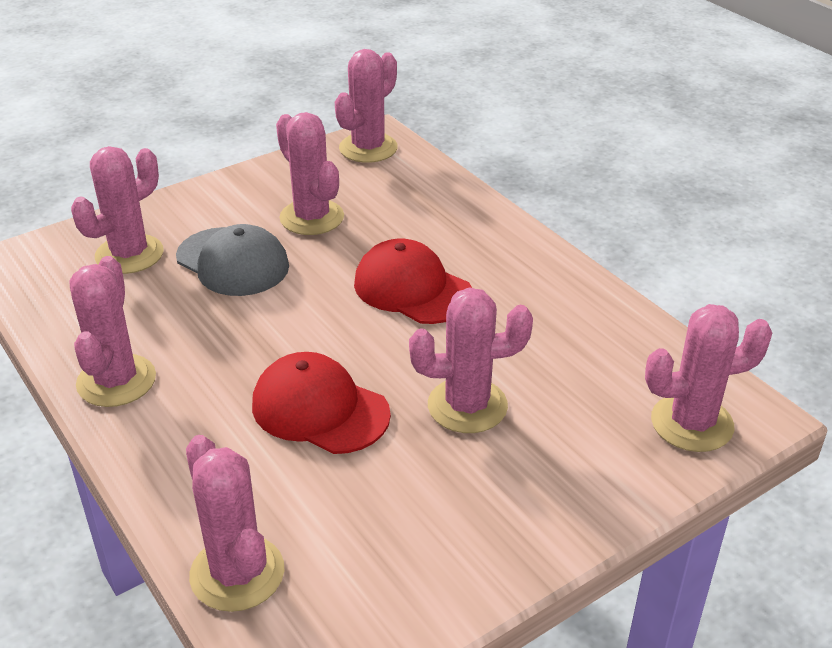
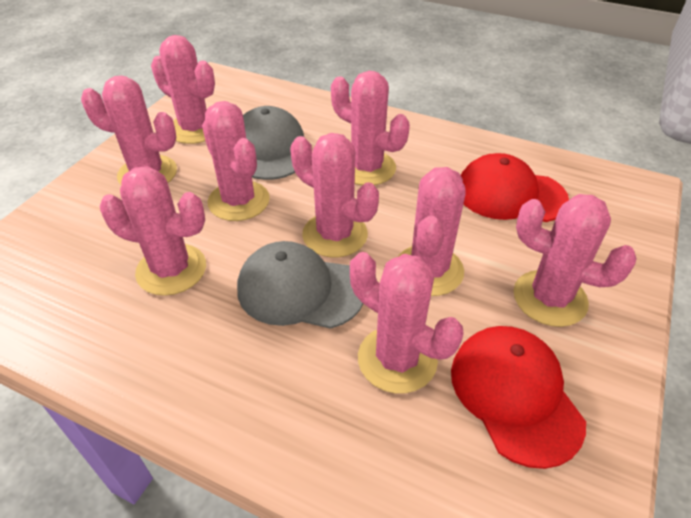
grey cap: 1 -> 2
pink cactus: 7 -> 9

